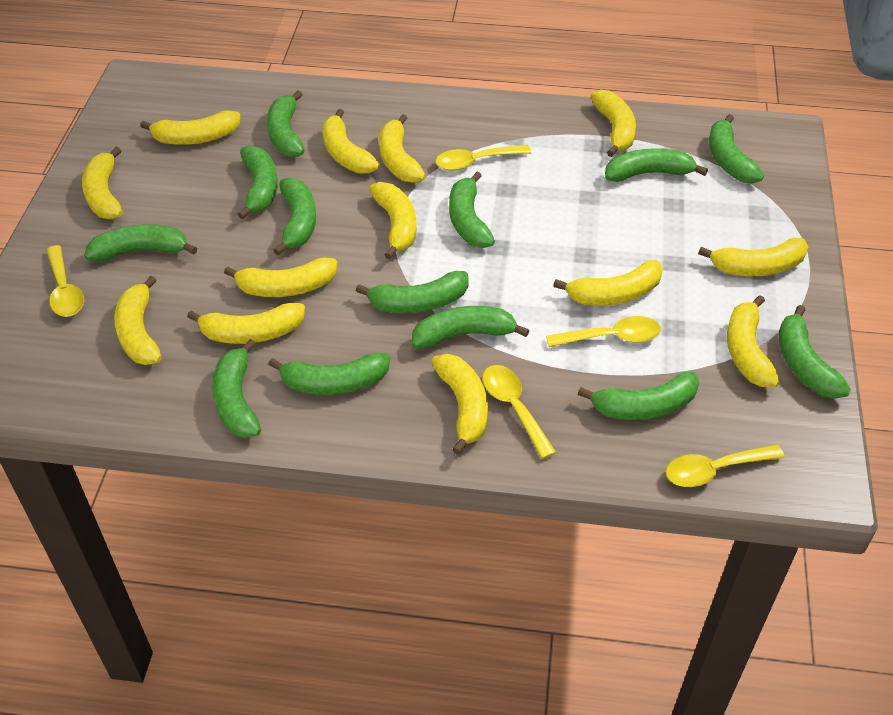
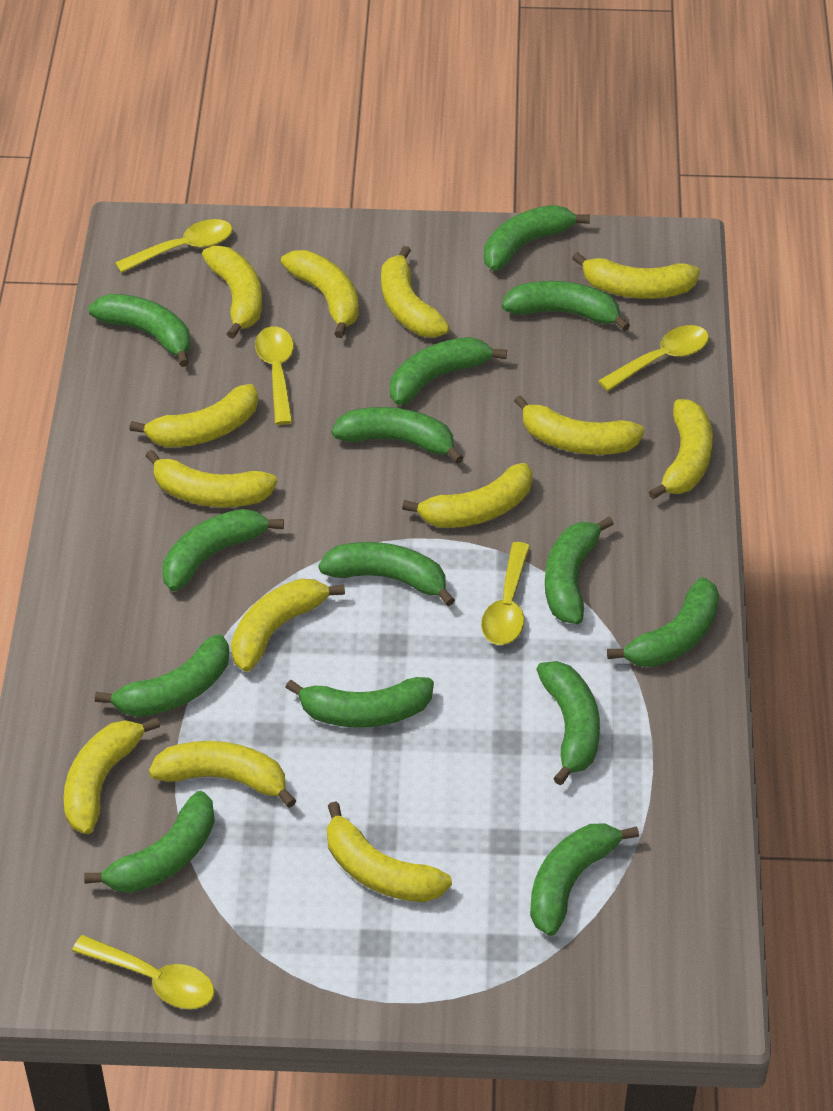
green banana: 13 -> 14

